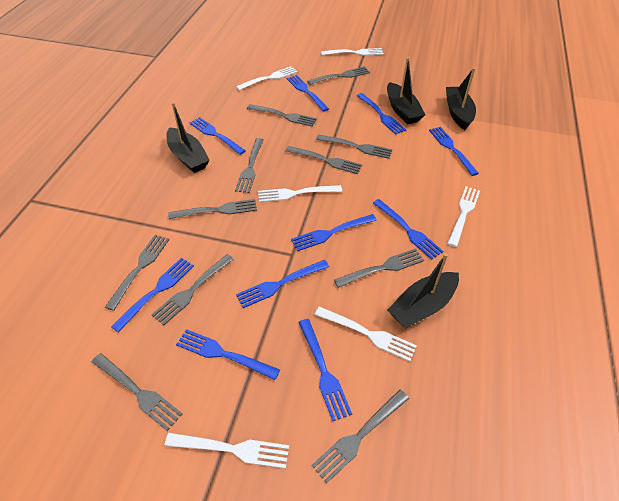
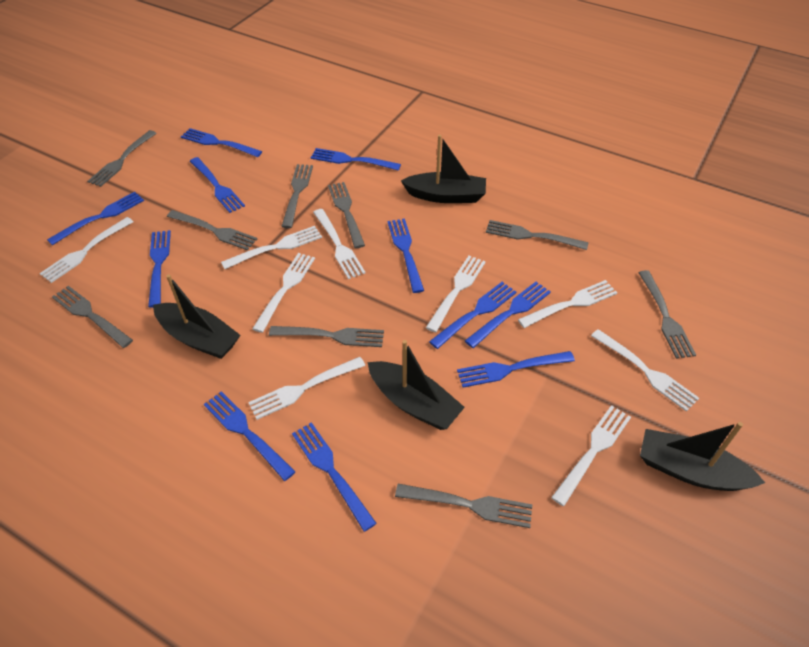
blue fork: 10 -> 11
grey fork: 11 -> 9
white fork: 6 -> 9

